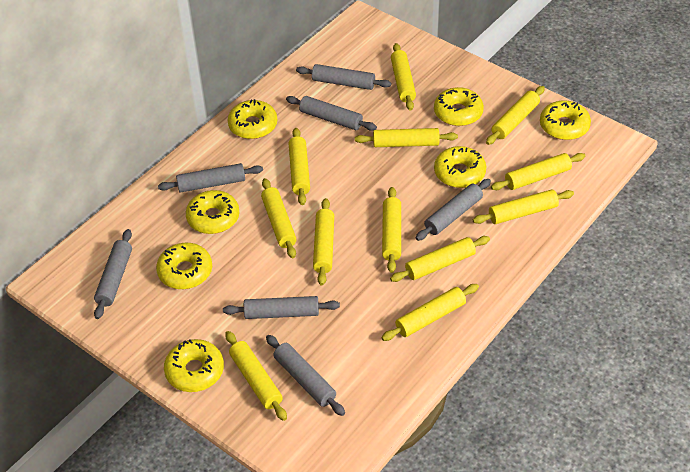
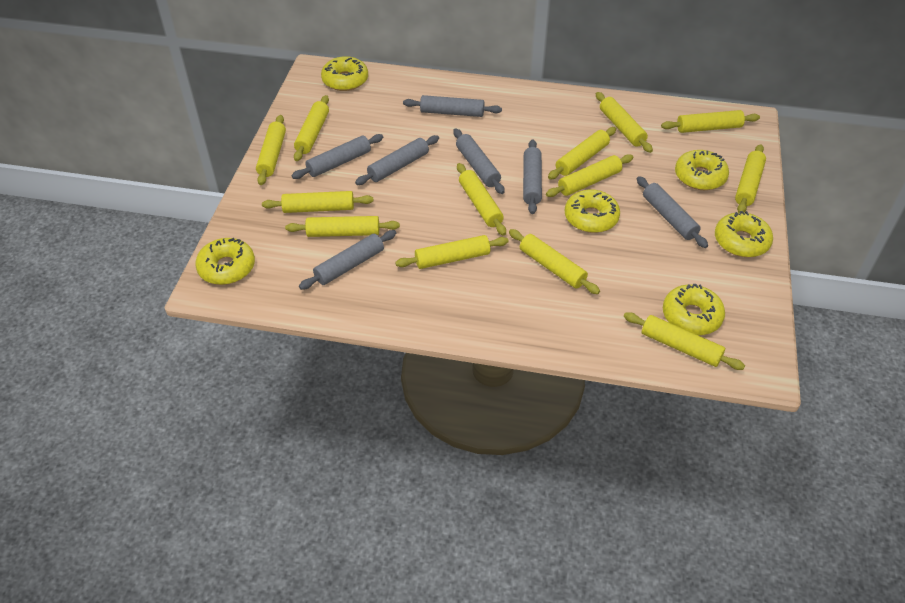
yellow donut: 7 -> 6
yellow rolling pin: 12 -> 13

